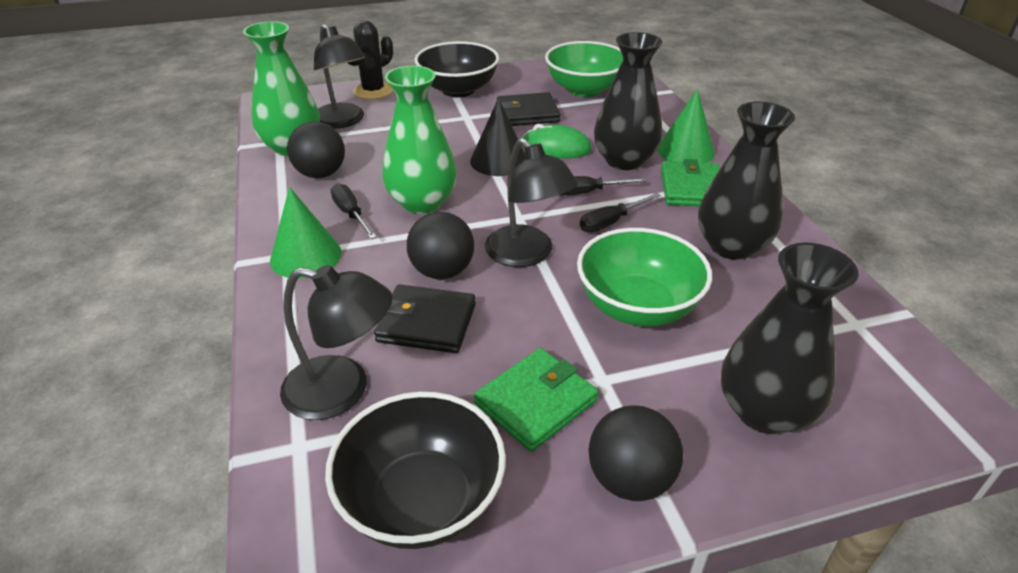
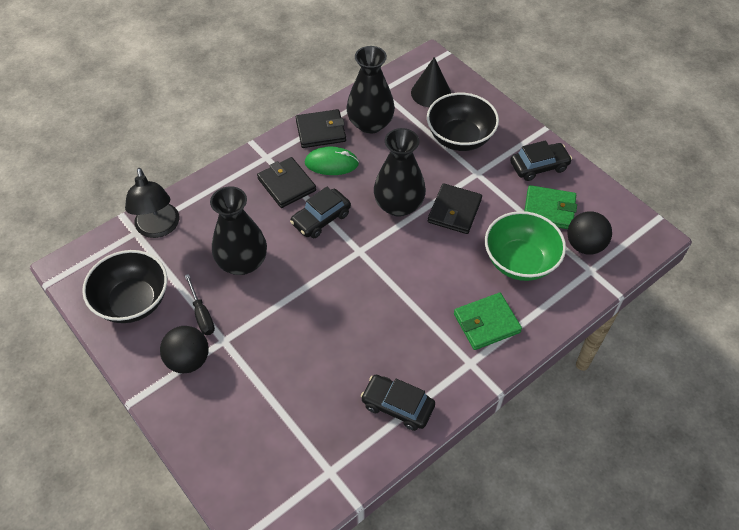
black ball: 3 -> 2
black cactus: 1 -> 0
black car: 0 -> 3
black lamp: 3 -> 1
black screwdriver: 3 -> 1
black wallet: 2 -> 3
green bowl: 2 -> 1
green cone: 2 -> 0
green vase: 2 -> 0

